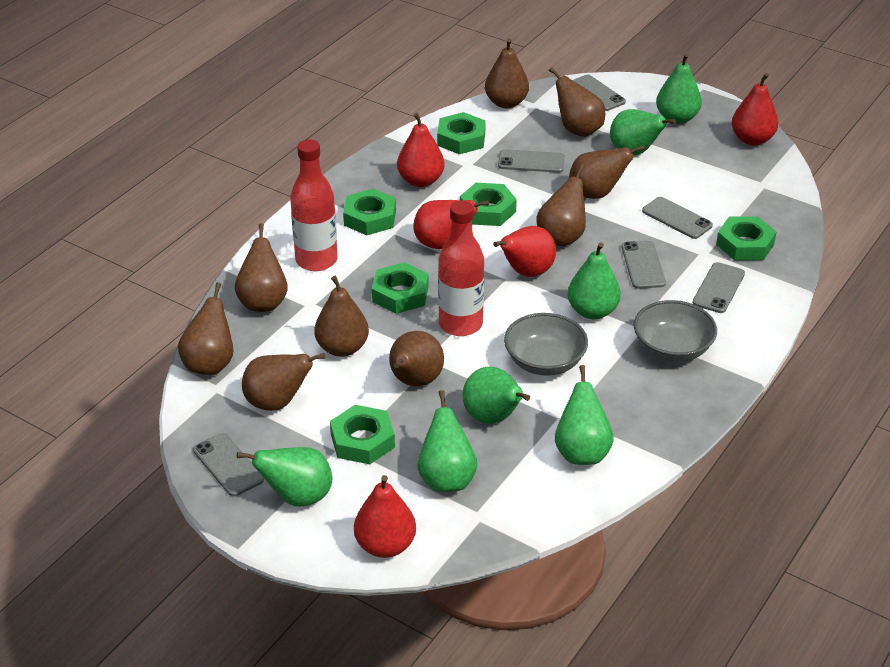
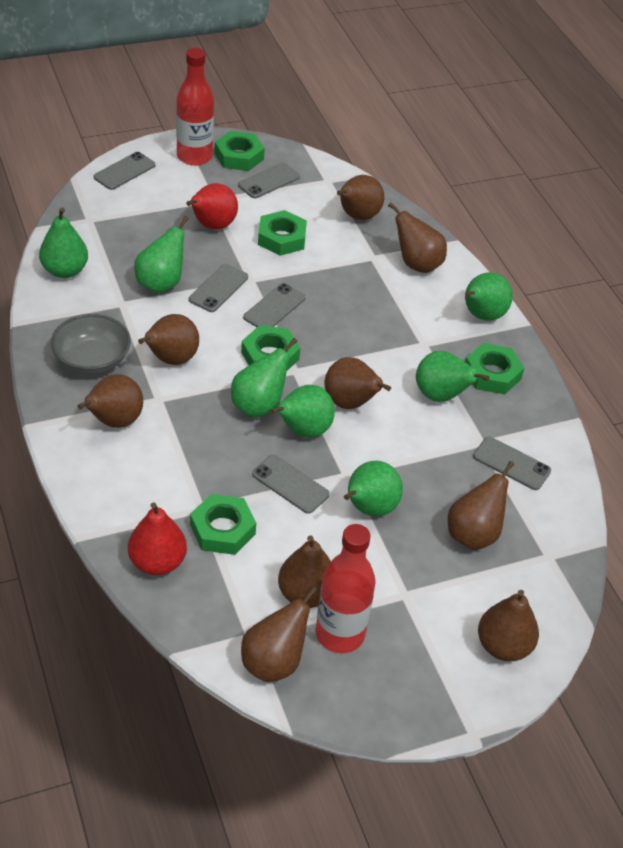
green nut: 6 -> 5
grey bowl: 2 -> 1
red pear: 5 -> 2

